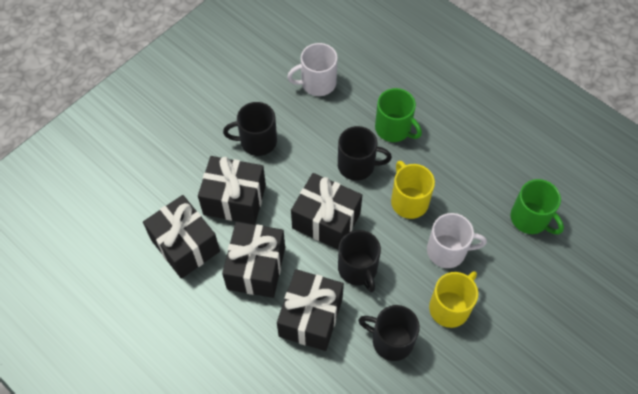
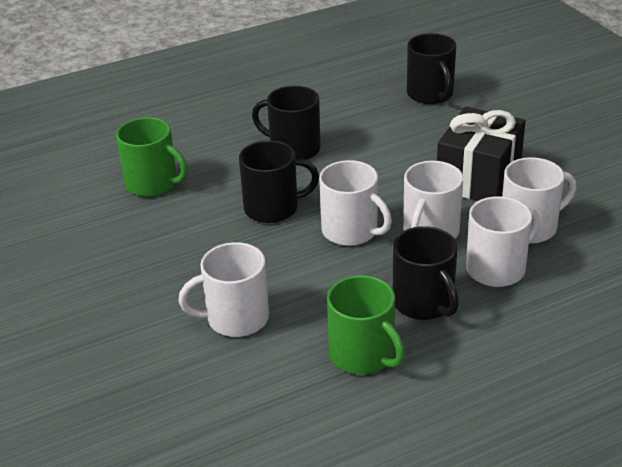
black gift: 5 -> 1
white mug: 2 -> 5
yellow mug: 2 -> 0

